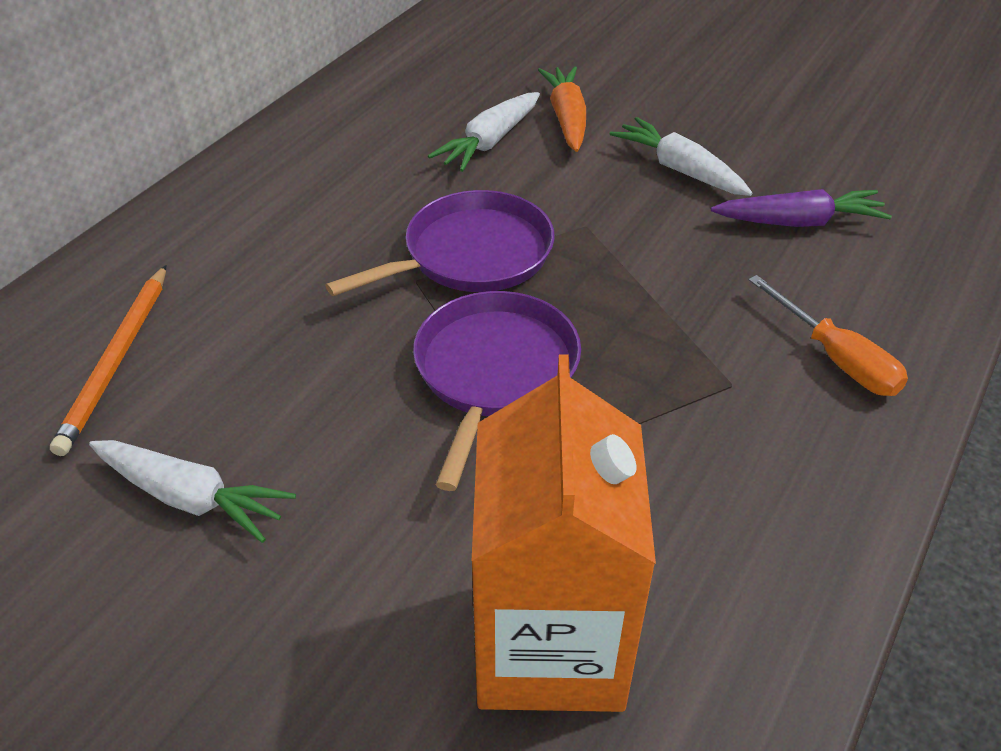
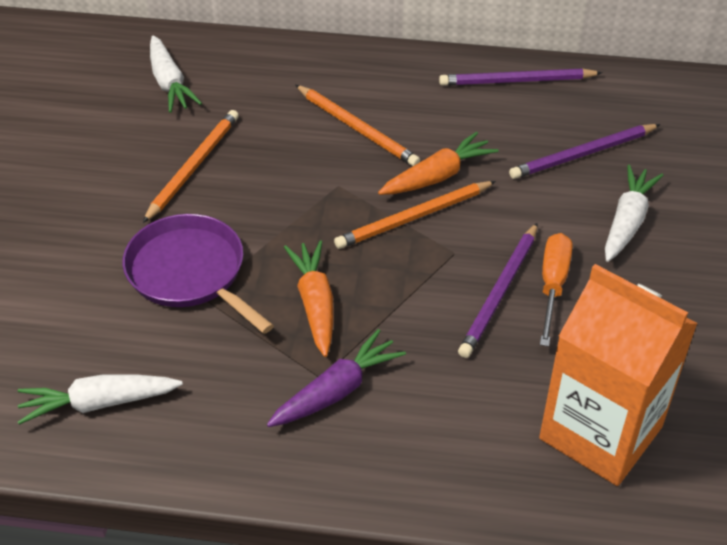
orange carrot: 1 -> 2
orange pencil: 1 -> 3
purple pan: 2 -> 1
purple pencil: 0 -> 3

